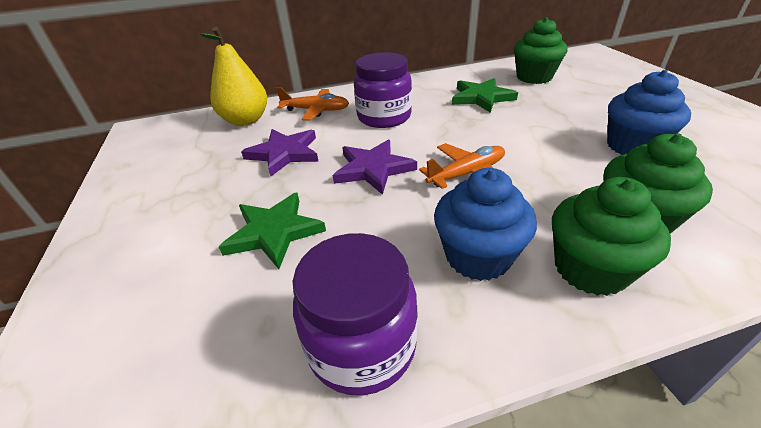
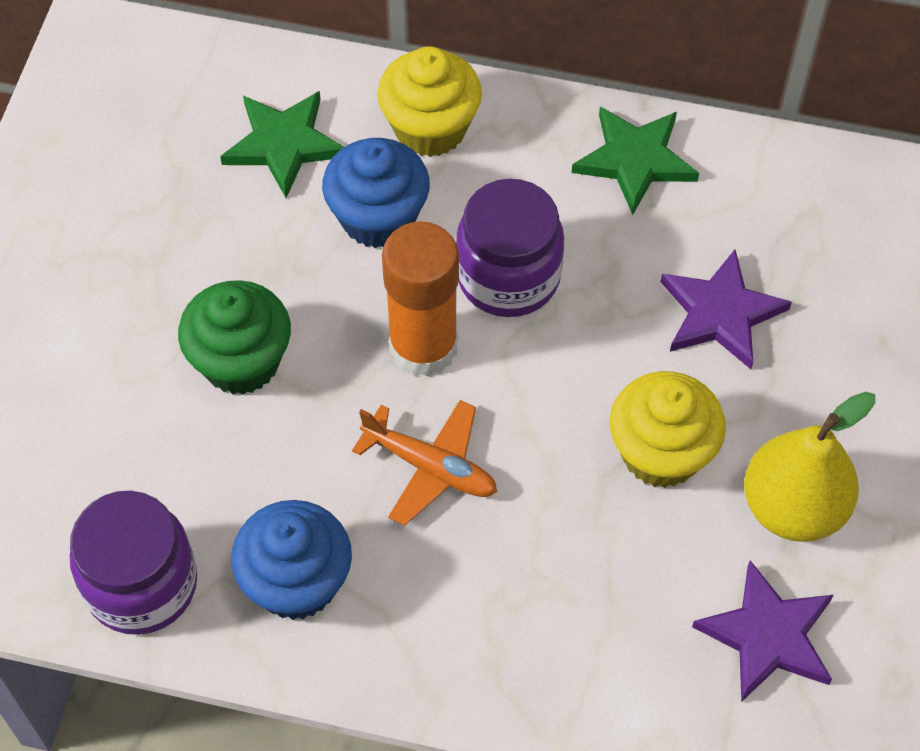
green cupcake: 3 -> 1
orange glue stick: 0 -> 1
orange plane: 2 -> 1
yellow cupcake: 0 -> 2

